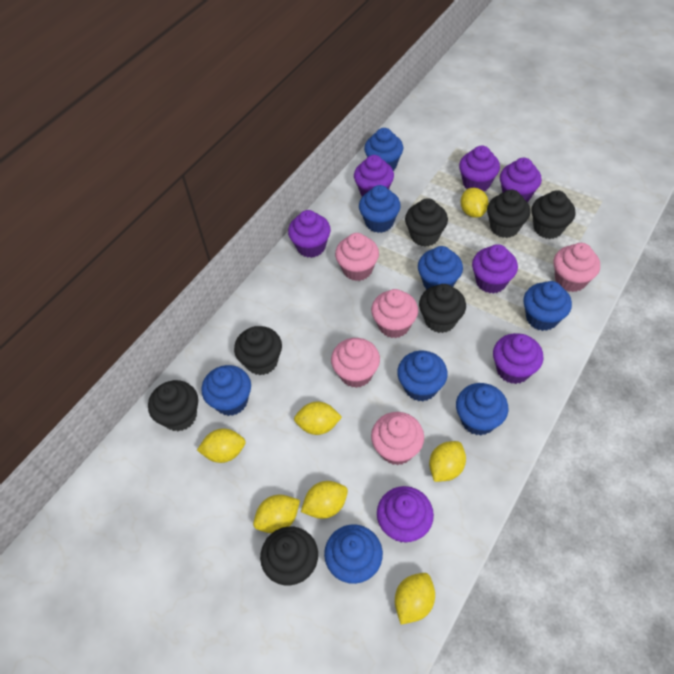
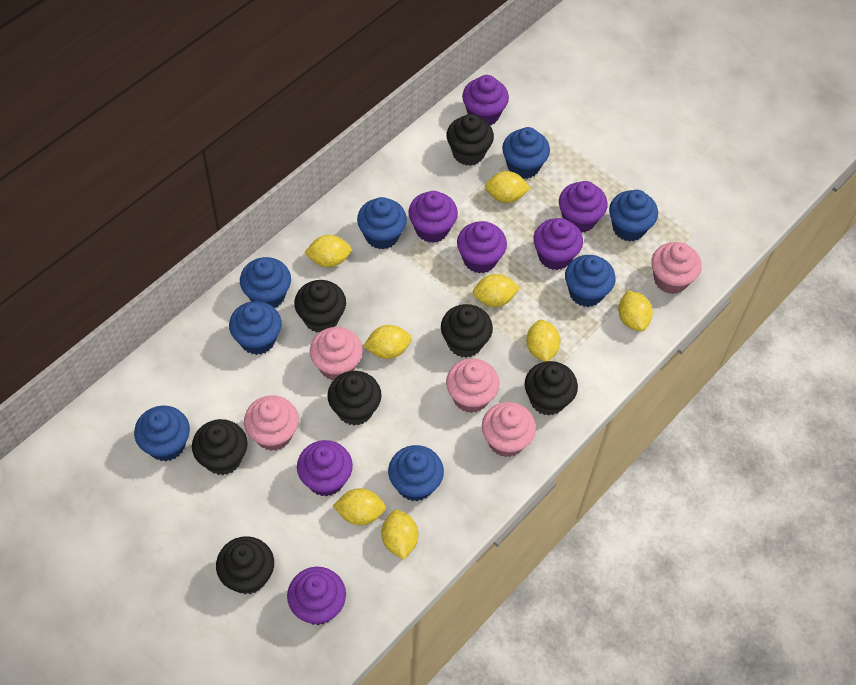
yellow lemon: 7 -> 8

